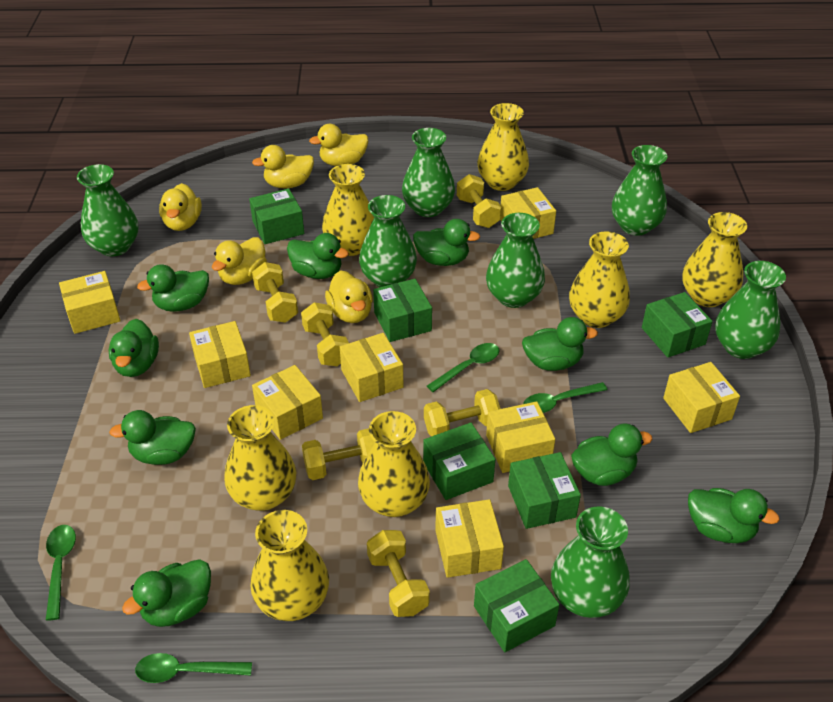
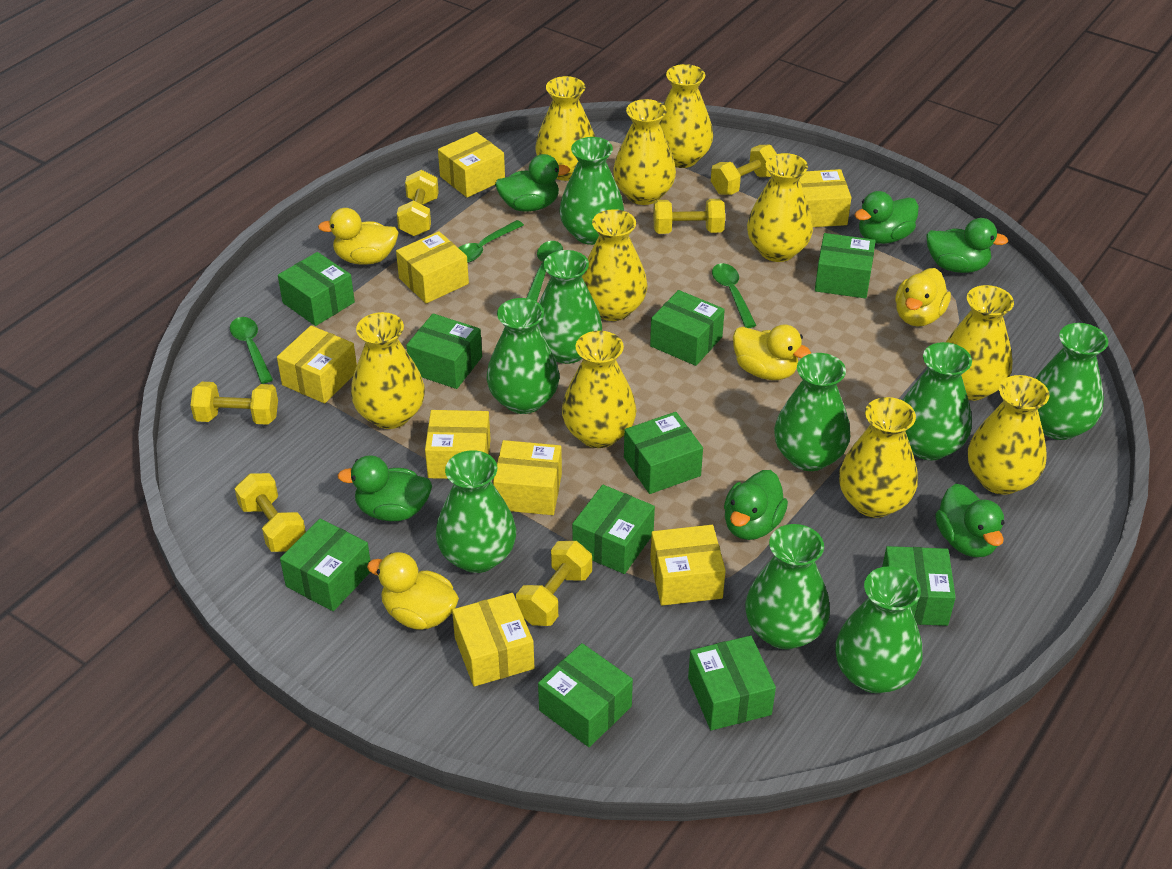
green box: 6 -> 10
green duck: 9 -> 6
green vase: 7 -> 9
yellow duck: 5 -> 4
yellow vase: 7 -> 10

